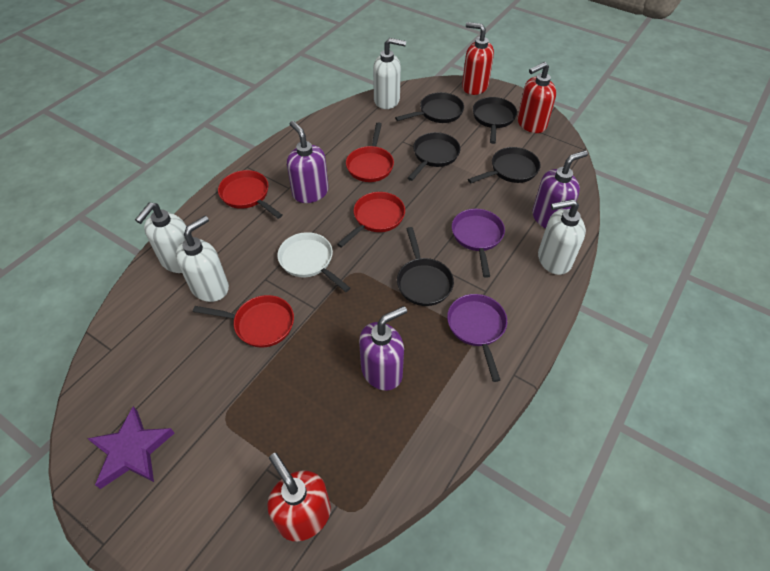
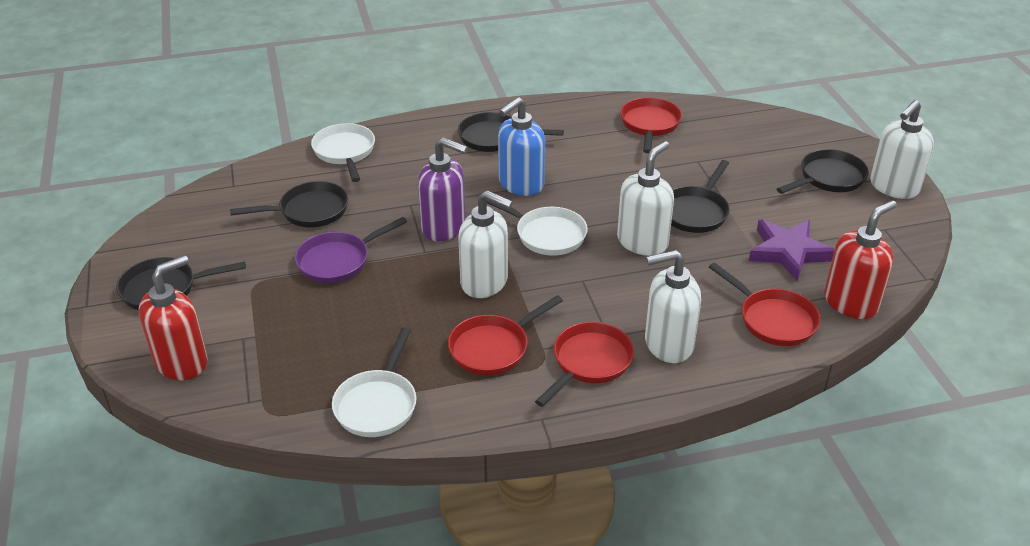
blue soap dispenser: 0 -> 1
purple pan: 2 -> 1
purple soap dispenser: 3 -> 1
red soap dispenser: 3 -> 2
white pan: 1 -> 3

